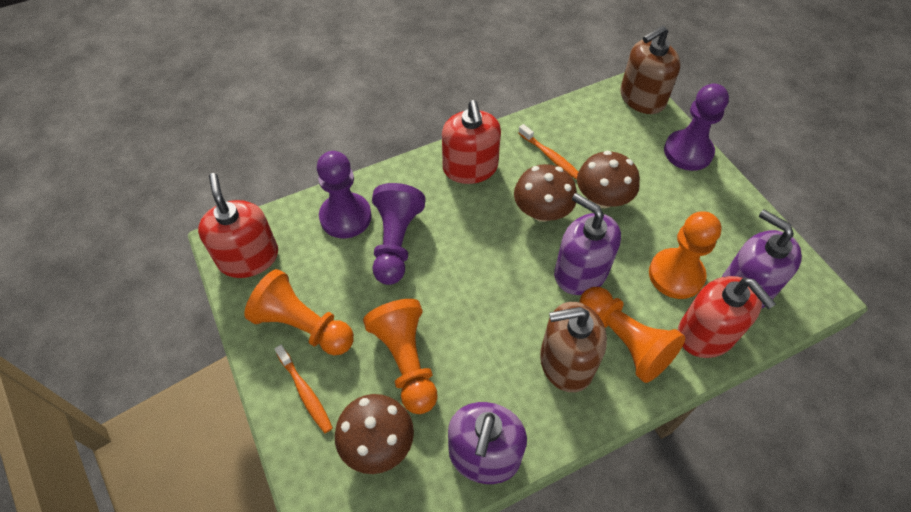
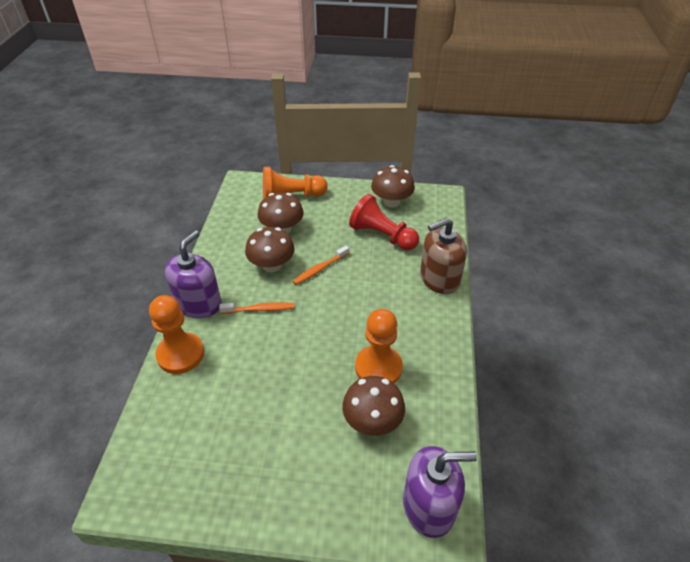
brown mushroom: 3 -> 4
brown soap dispenser: 2 -> 1
orange pawn: 4 -> 3
purple pawn: 3 -> 0
purple soap dispenser: 3 -> 2
red pawn: 0 -> 1
red soap dispenser: 3 -> 0

